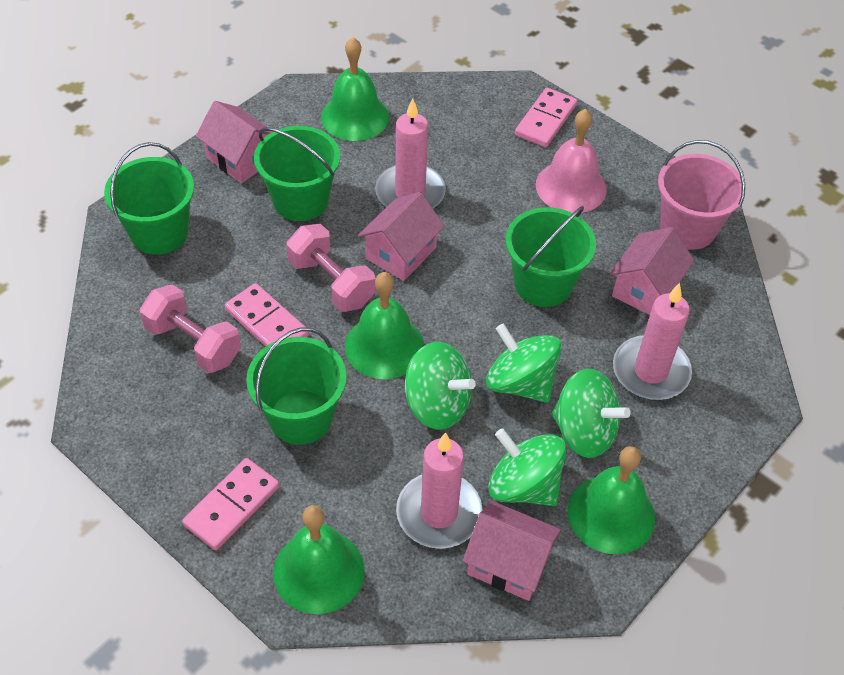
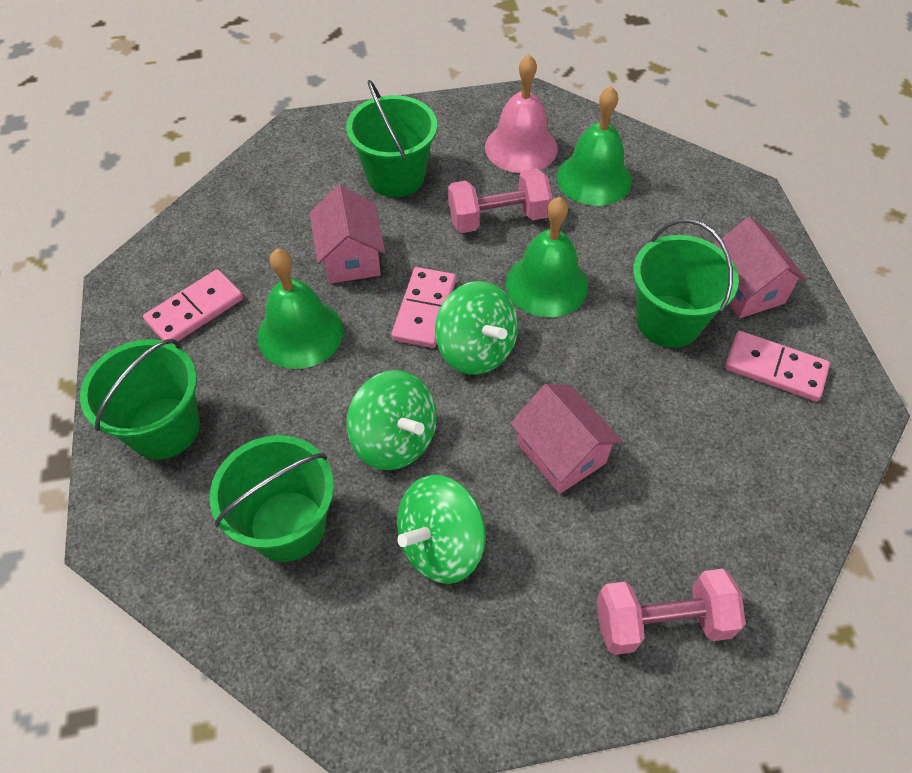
green bell: 4 -> 3
green spinning top: 4 -> 3
pink bucket: 1 -> 0
pink candle: 3 -> 0
pink house: 4 -> 3

